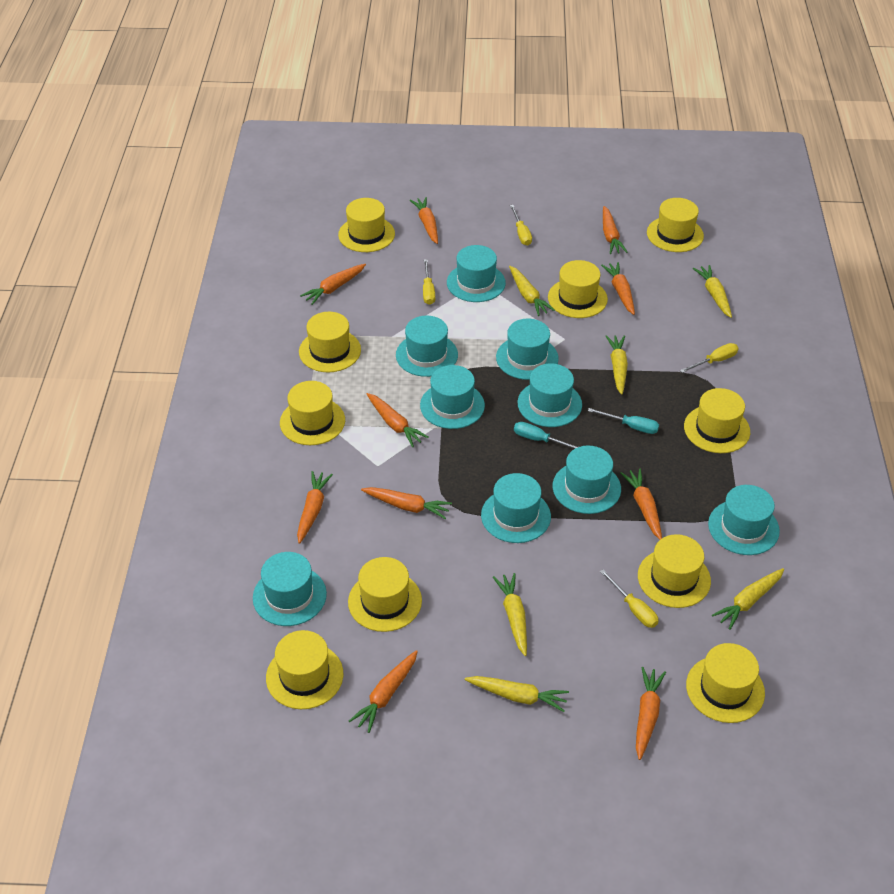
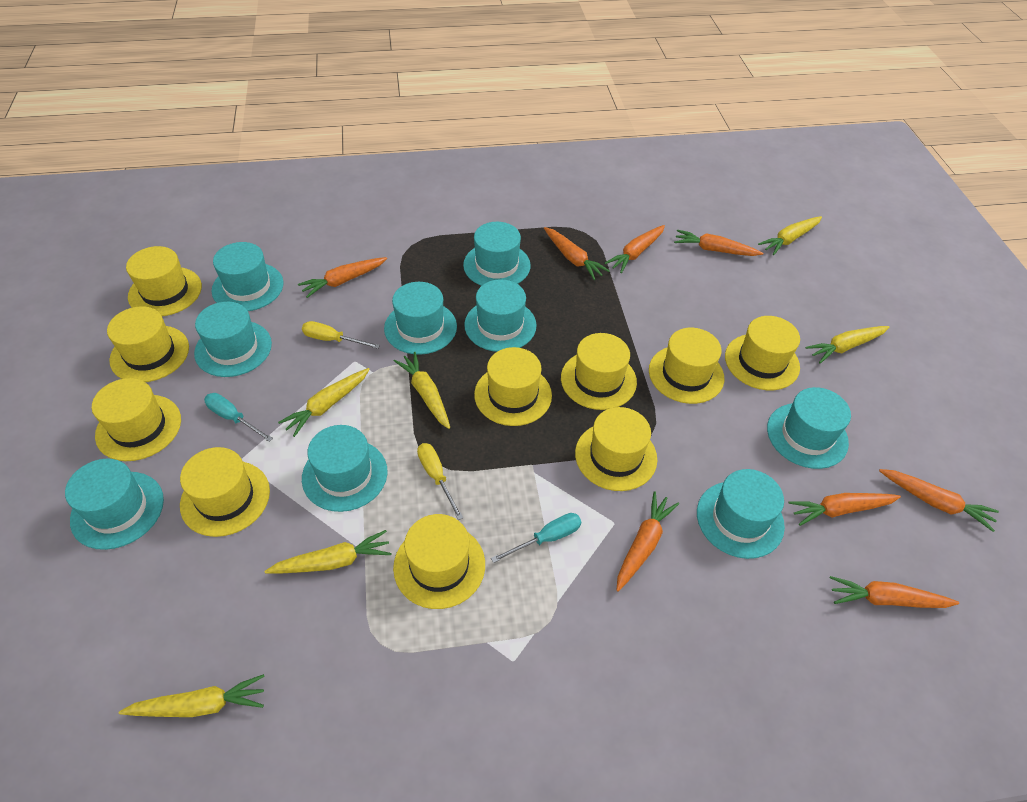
orange carrot: 10 -> 8
yellow screwdriver: 4 -> 2

